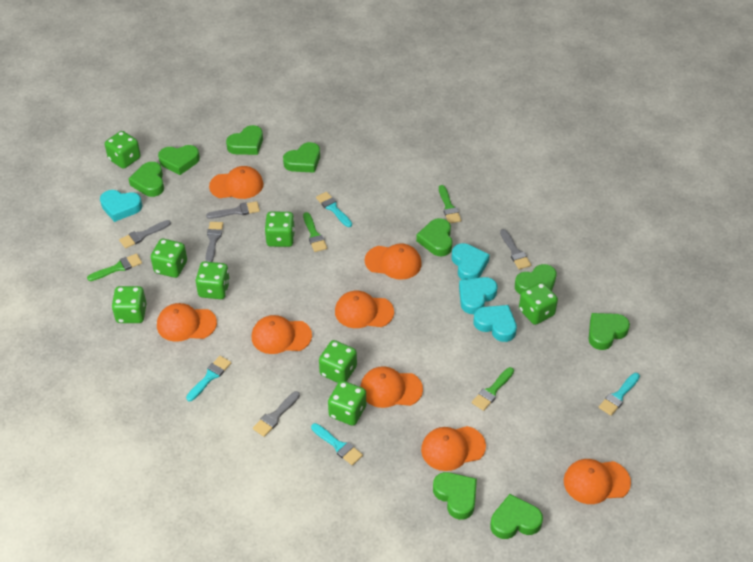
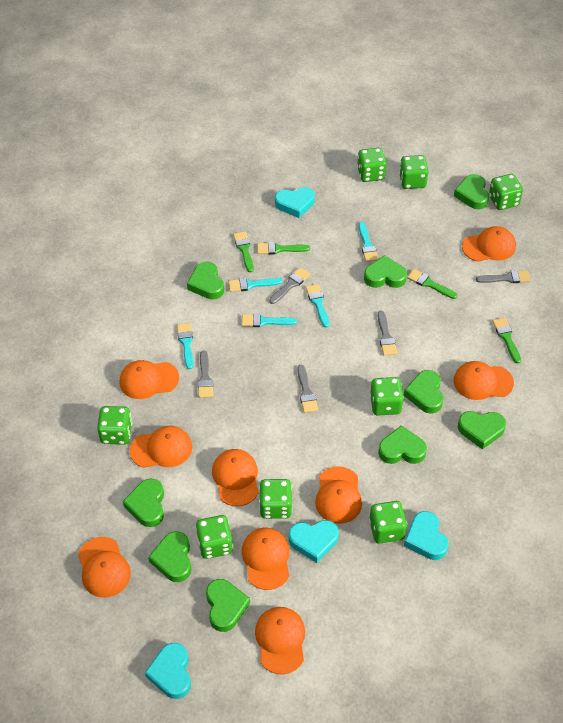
orange cap: 8 -> 9
turquoise brush: 4 -> 5

